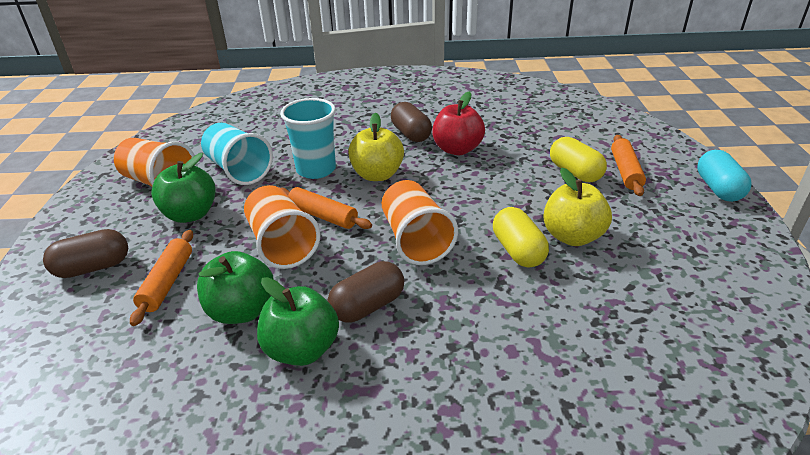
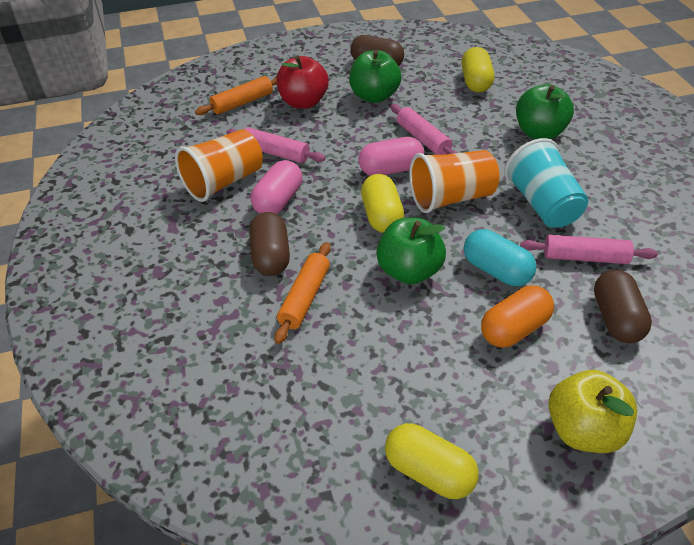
orange capsule: 0 -> 1
orange cup: 3 -> 2
orange rolling pin: 3 -> 2
pink capsule: 0 -> 2
pink rolling pin: 0 -> 3
turquoise cup: 2 -> 1
yellow apple: 2 -> 1
yellow capsule: 2 -> 3

